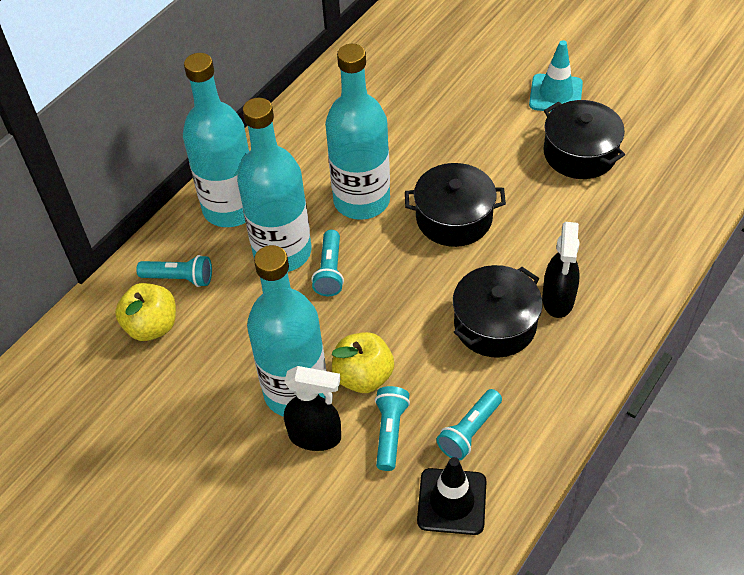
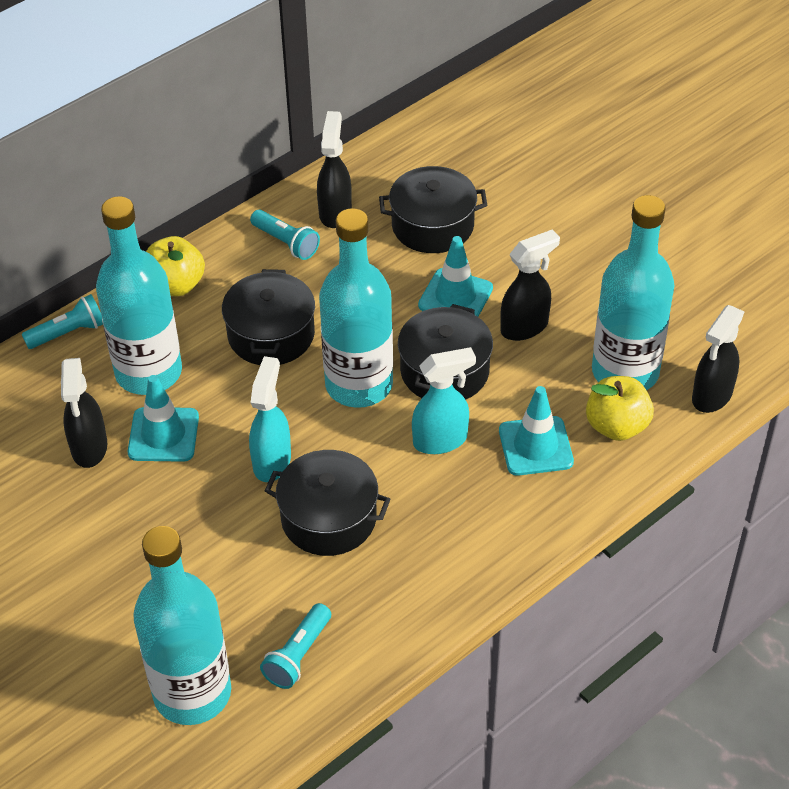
black pot: 3 -> 4
black spray bottle: 2 -> 4
black traffic cone: 1 -> 0
turquoise flashlight: 4 -> 3
turquoise spray bottle: 0 -> 2
turquoise traffic cone: 1 -> 3

